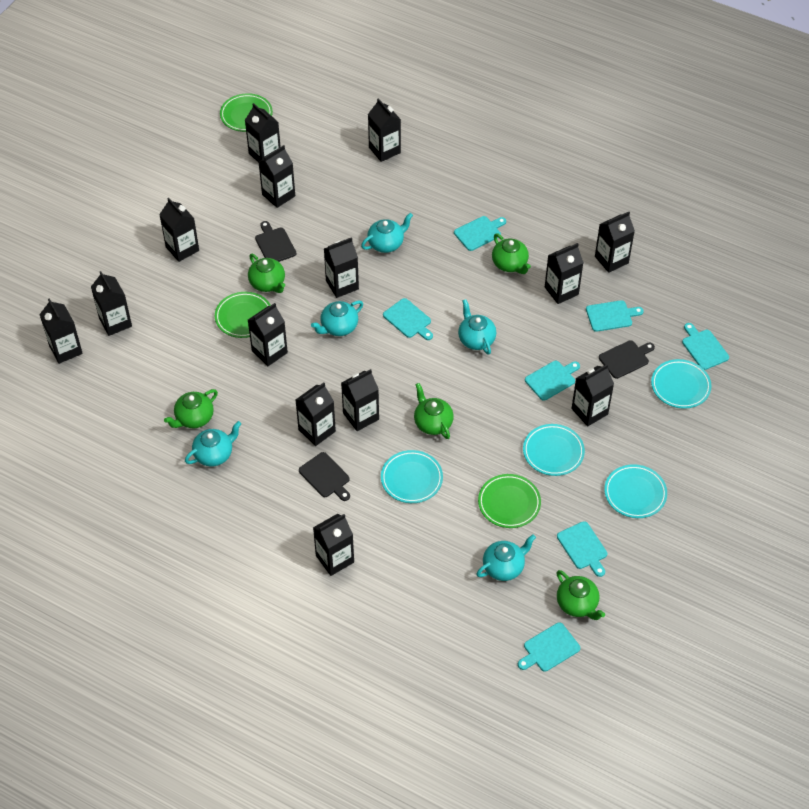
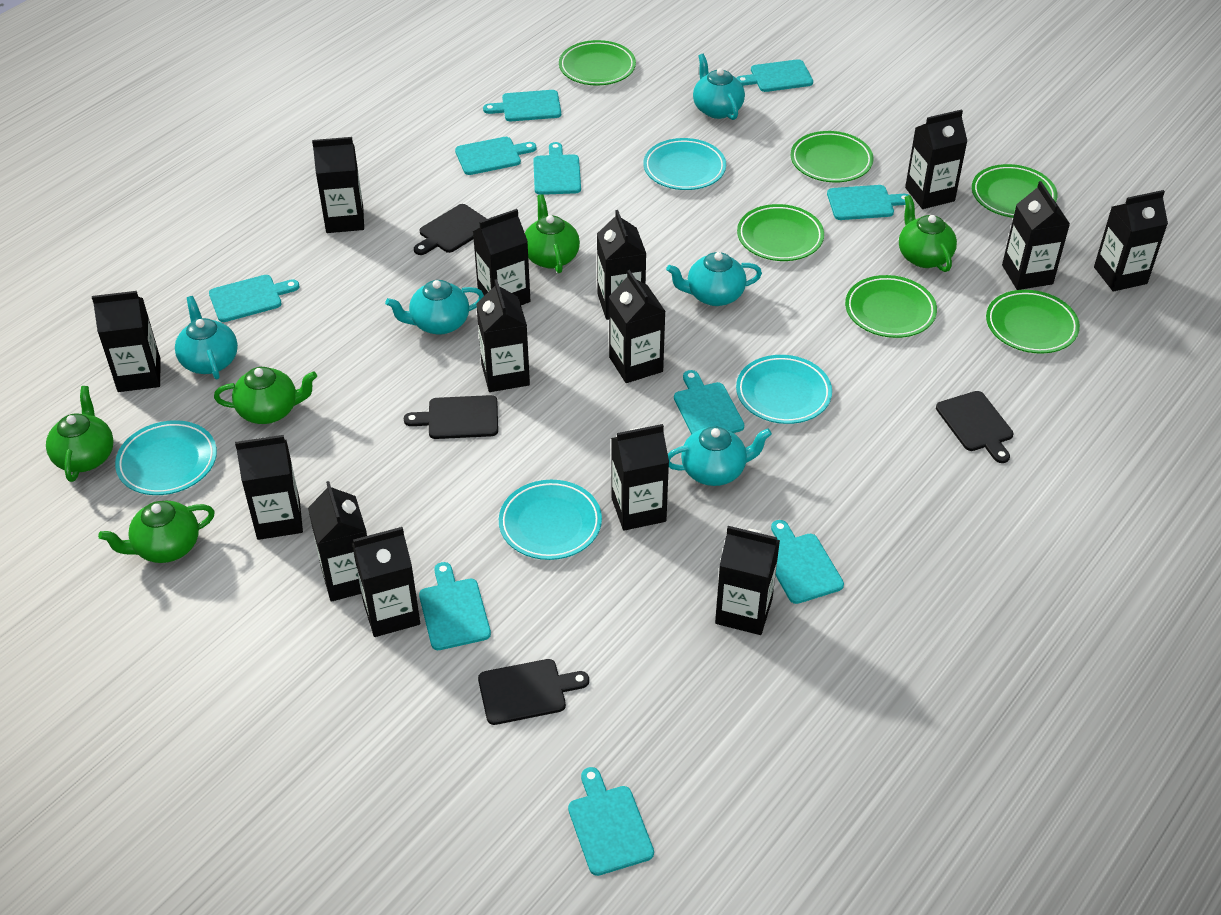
black cutting board: 3 -> 4
green plate: 3 -> 6
turquoise cutting board: 7 -> 10

